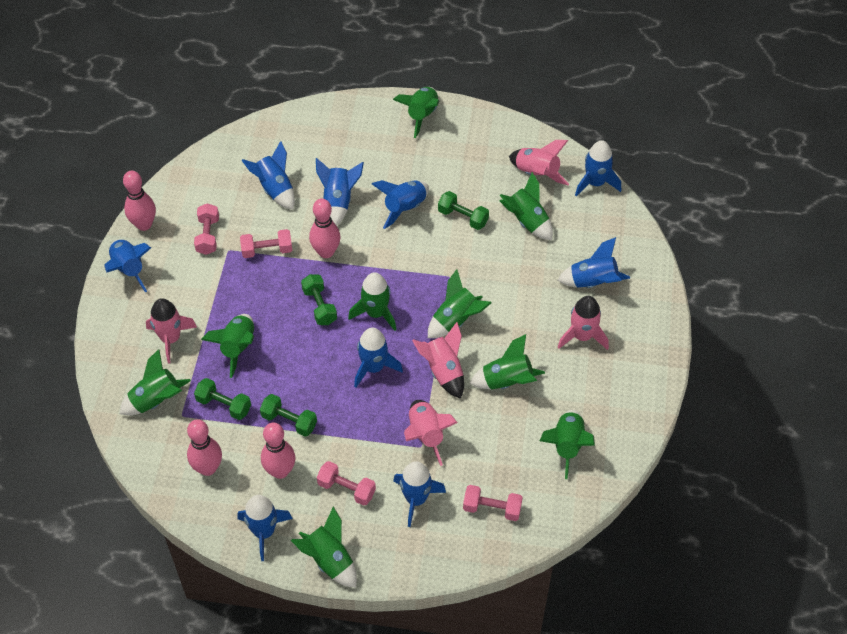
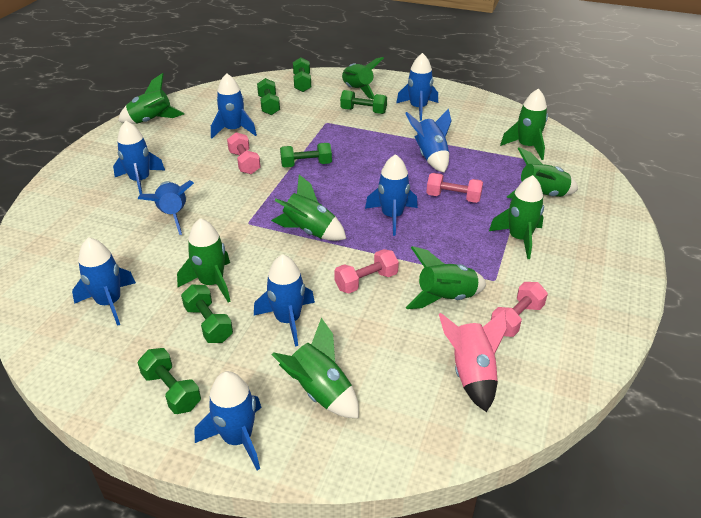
green dumbbell: 4 -> 6
pink bowling pin: 4 -> 0
pink rocket: 5 -> 1

